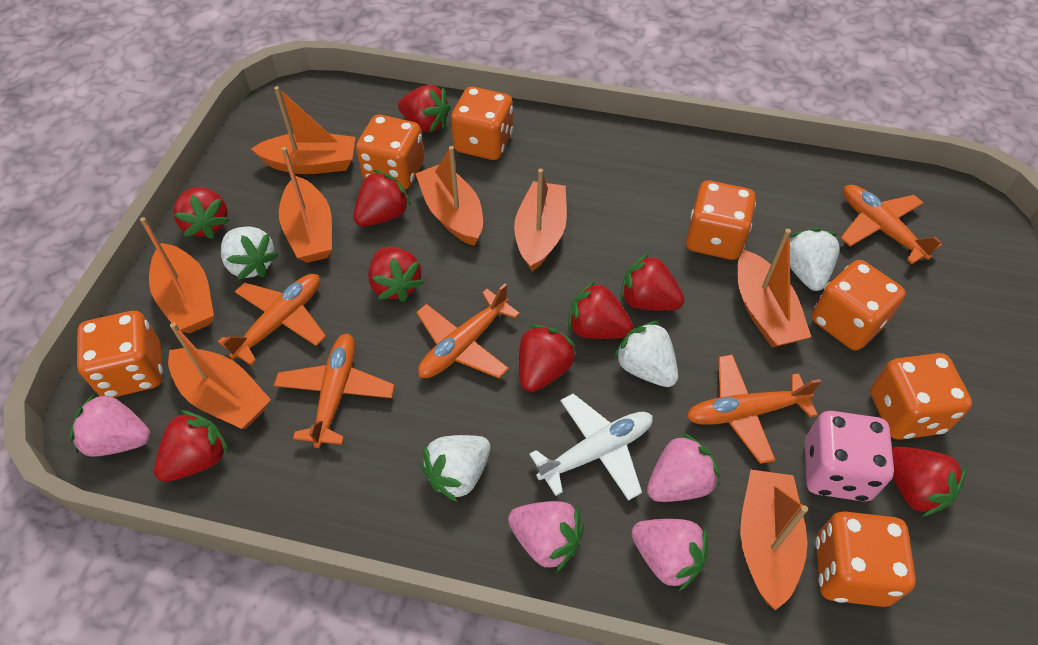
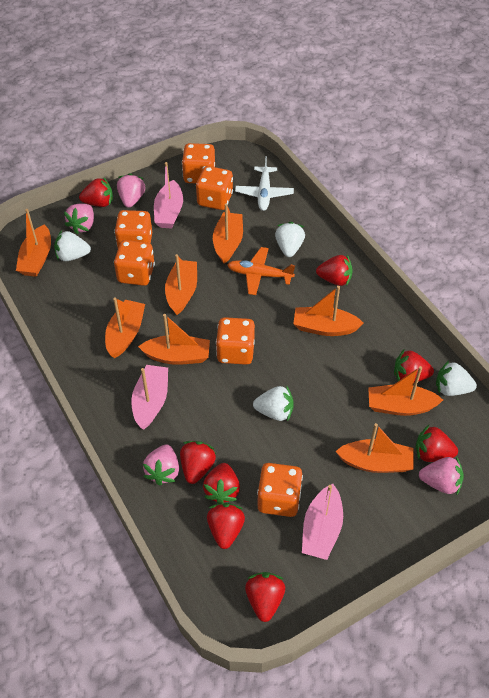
orange dice: 7 -> 6
orange plane: 5 -> 1
pink boat: 0 -> 3
pink dice: 1 -> 0
red strawberry: 9 -> 8

